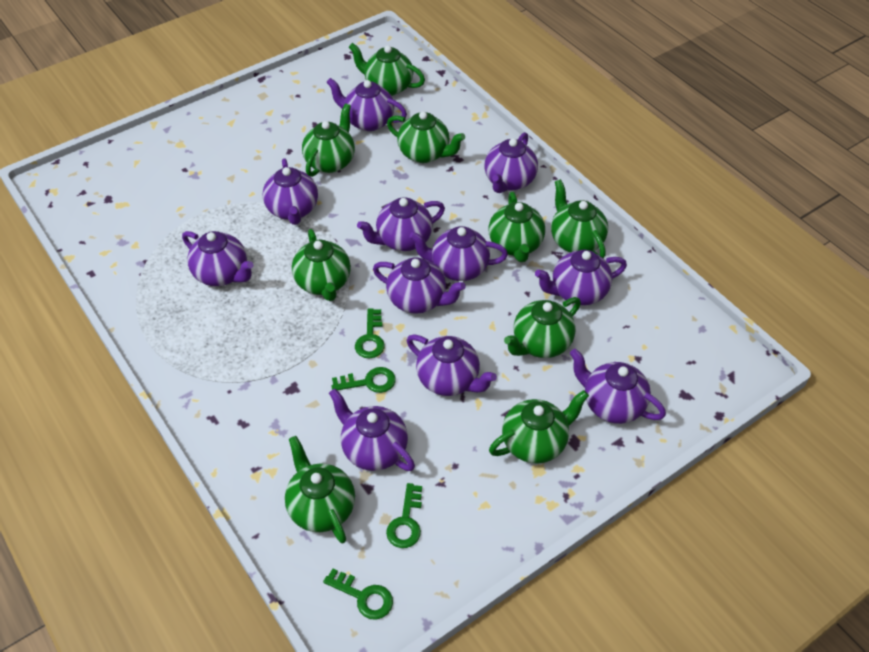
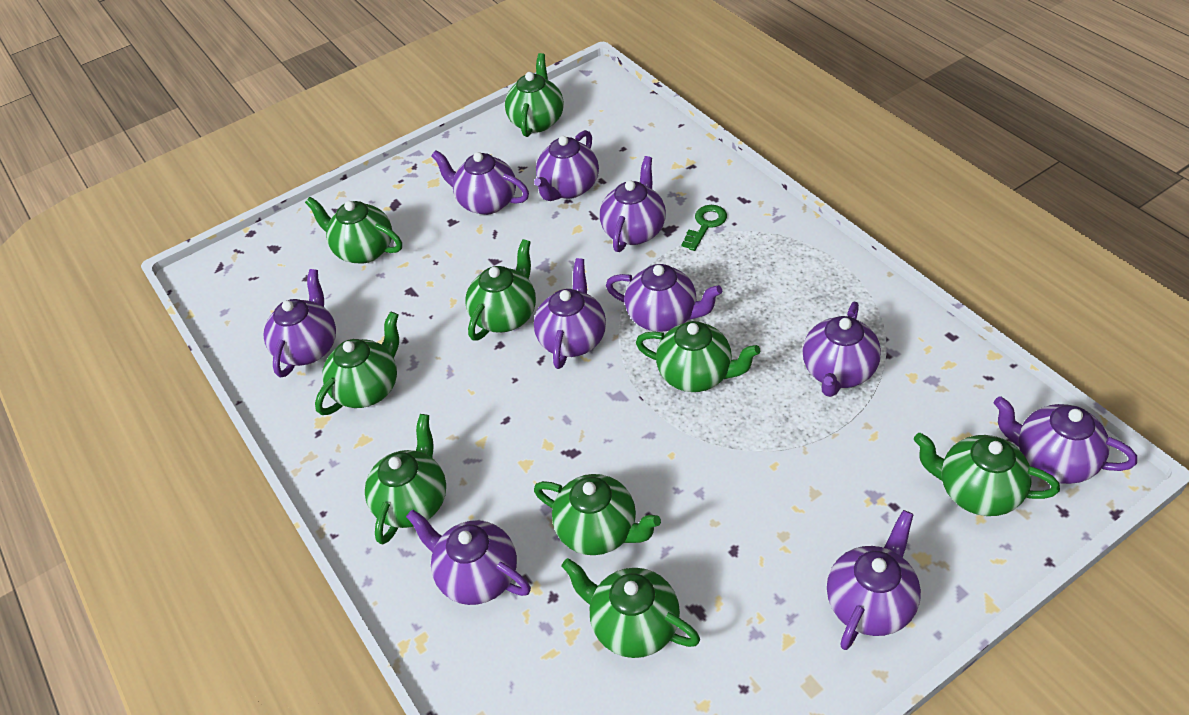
green key: 4 -> 1
purple teapot: 11 -> 10

